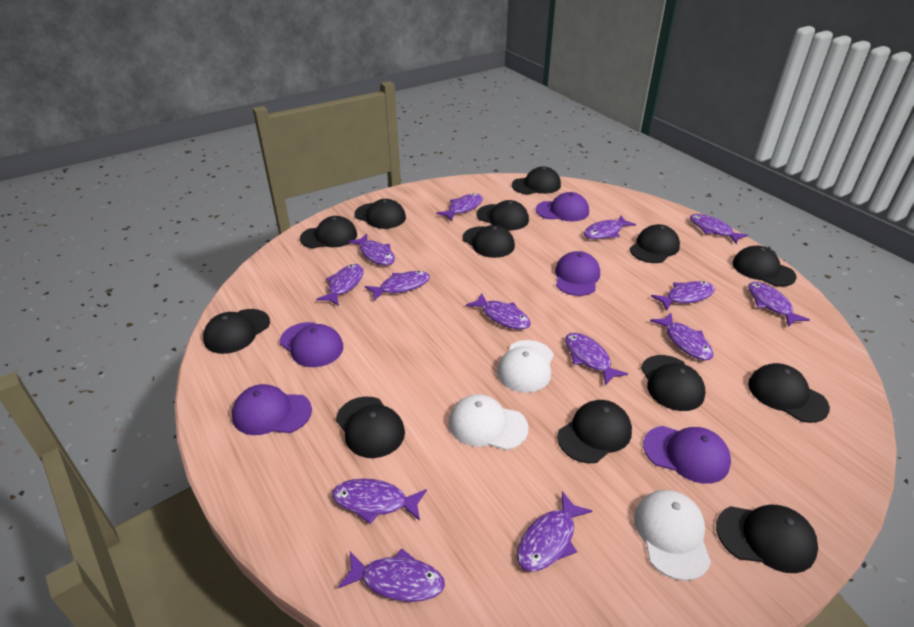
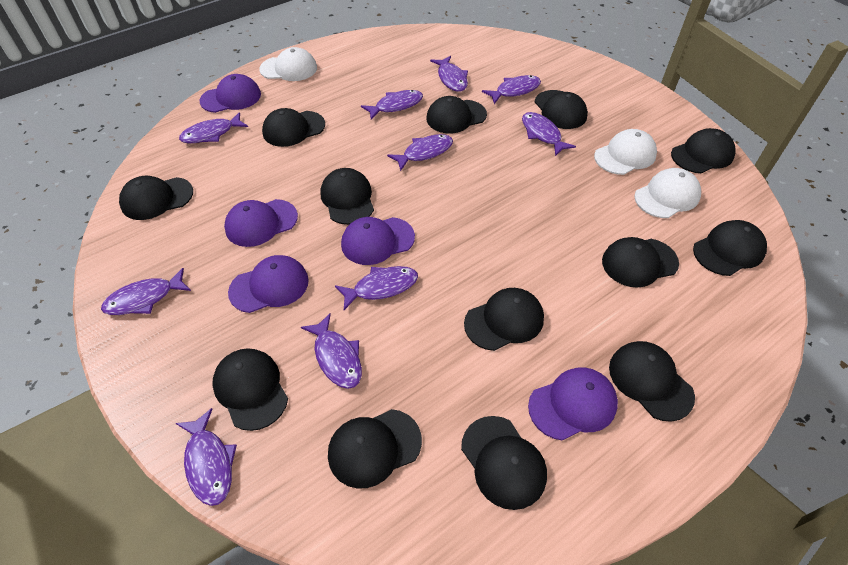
purple fish: 14 -> 10

